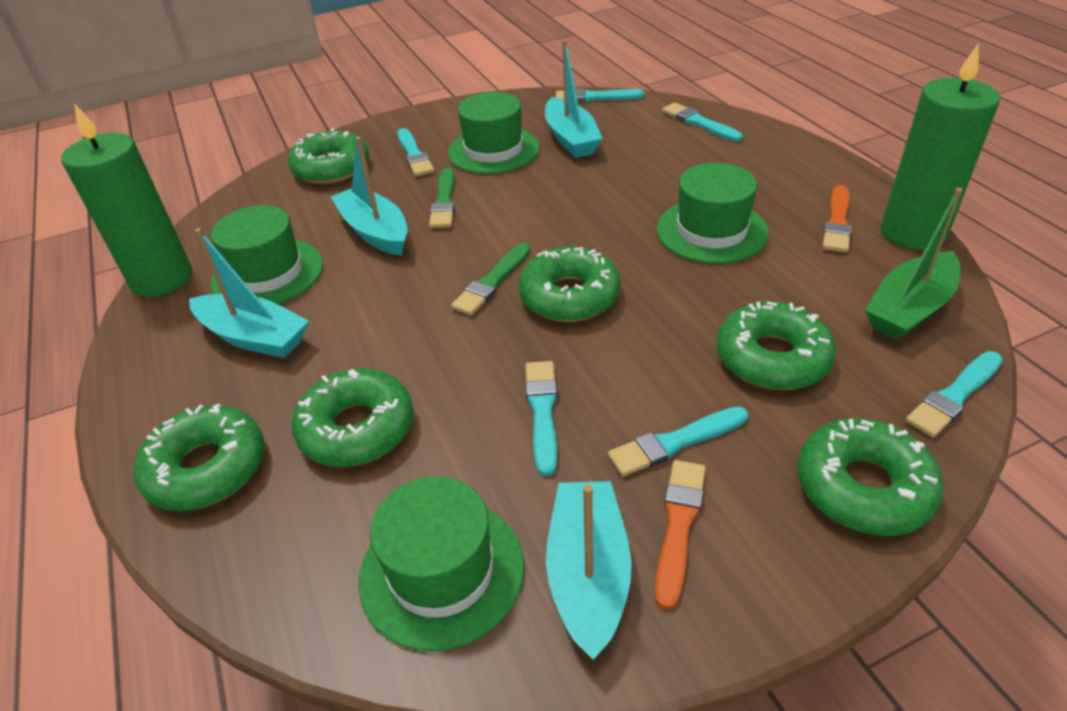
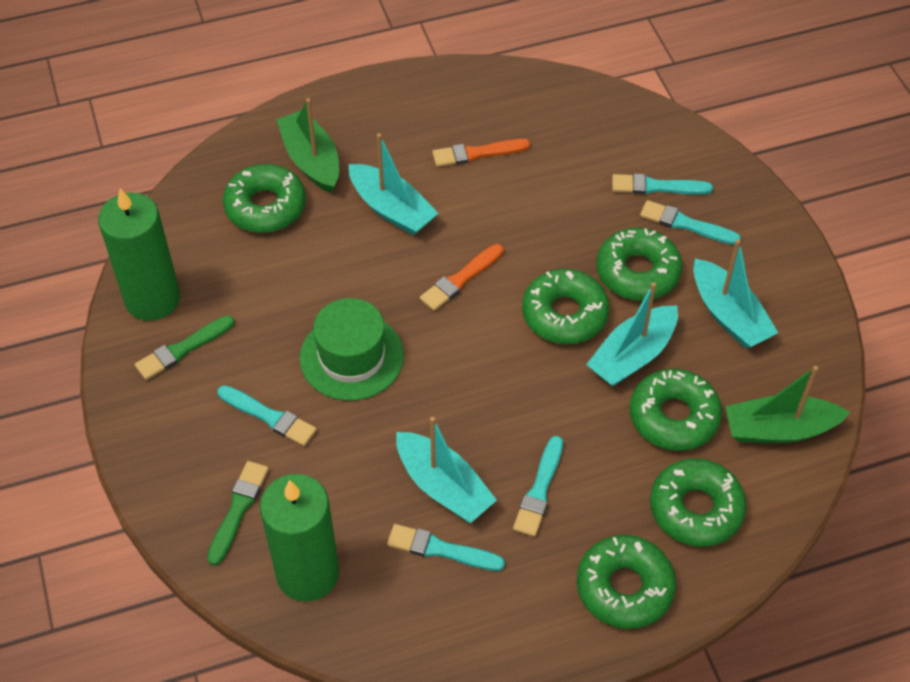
green boat: 1 -> 2
green hat: 4 -> 1
turquoise brush: 6 -> 5

